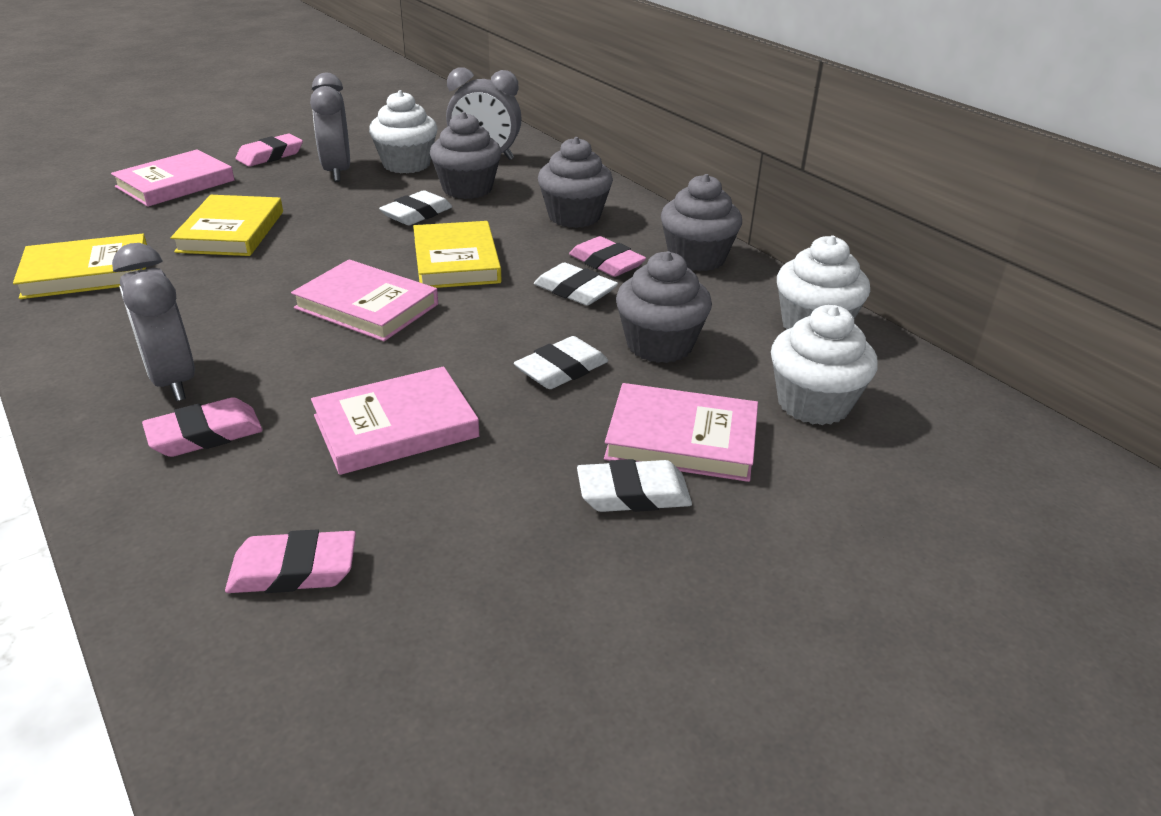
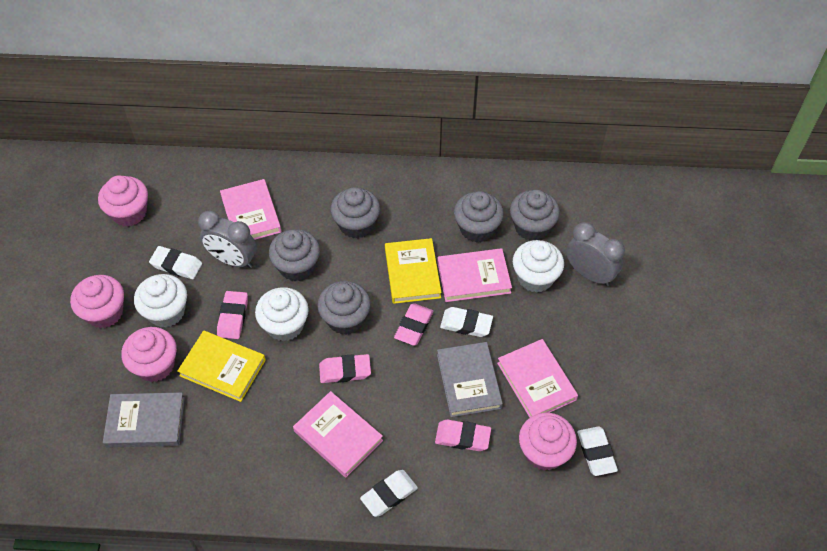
grey book: 0 -> 2
grey clock: 3 -> 2
grey cupcake: 4 -> 5
pink cupcake: 0 -> 4
yellow book: 3 -> 2

